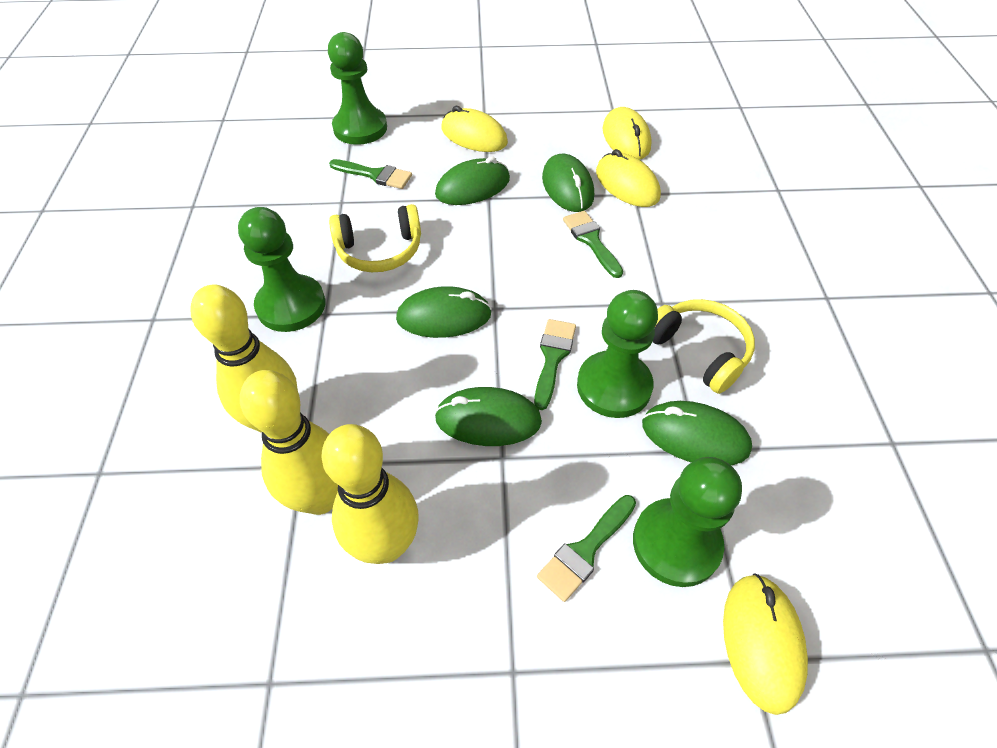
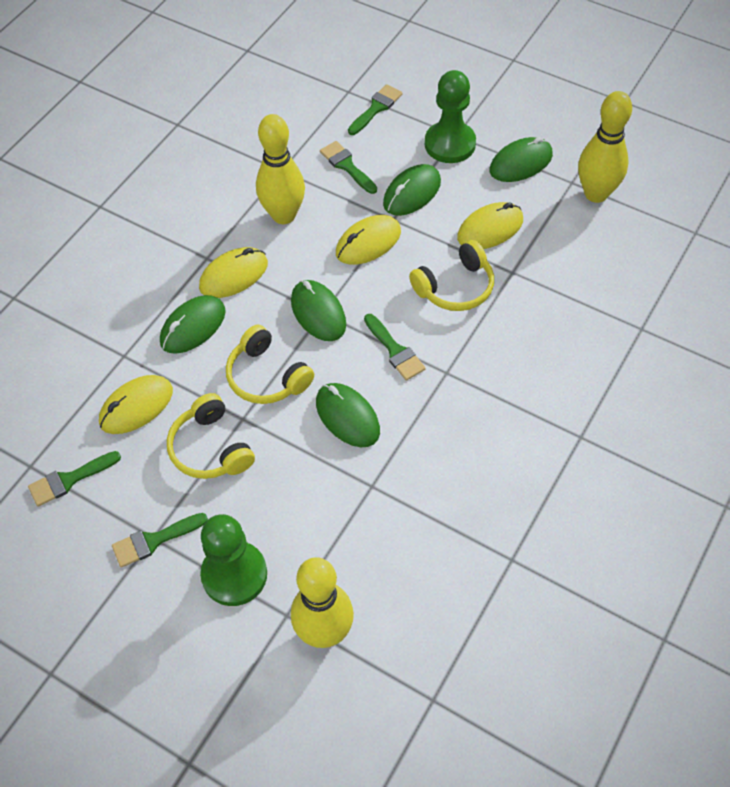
green brush: 4 -> 5
green pawn: 4 -> 2
yellow headphones: 2 -> 3

